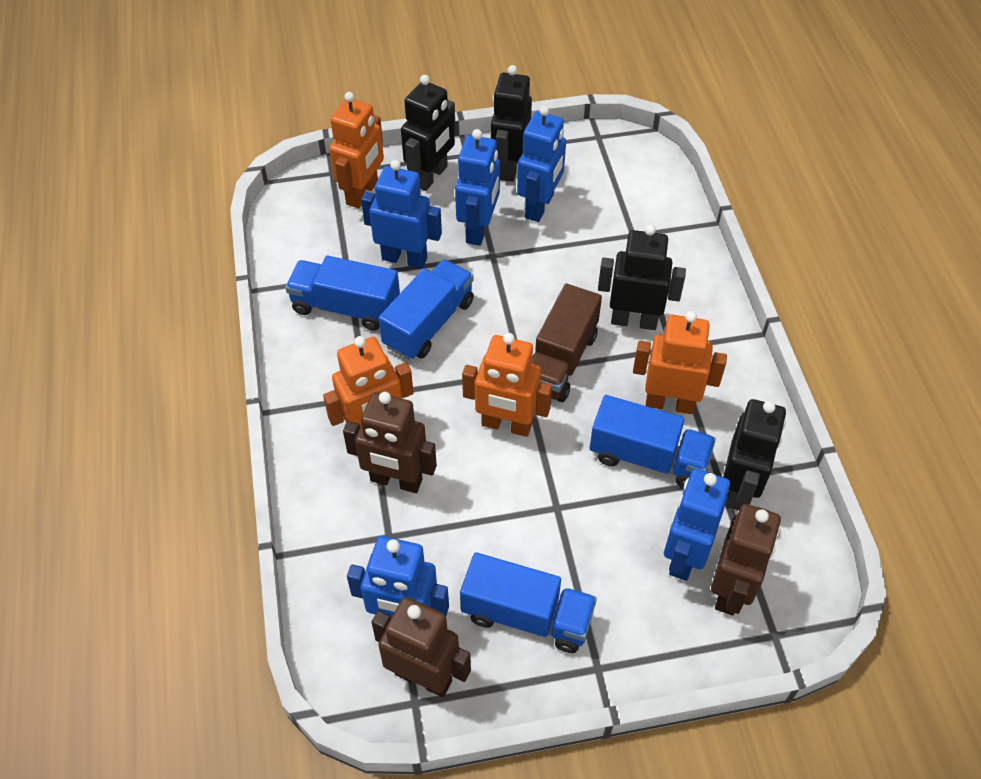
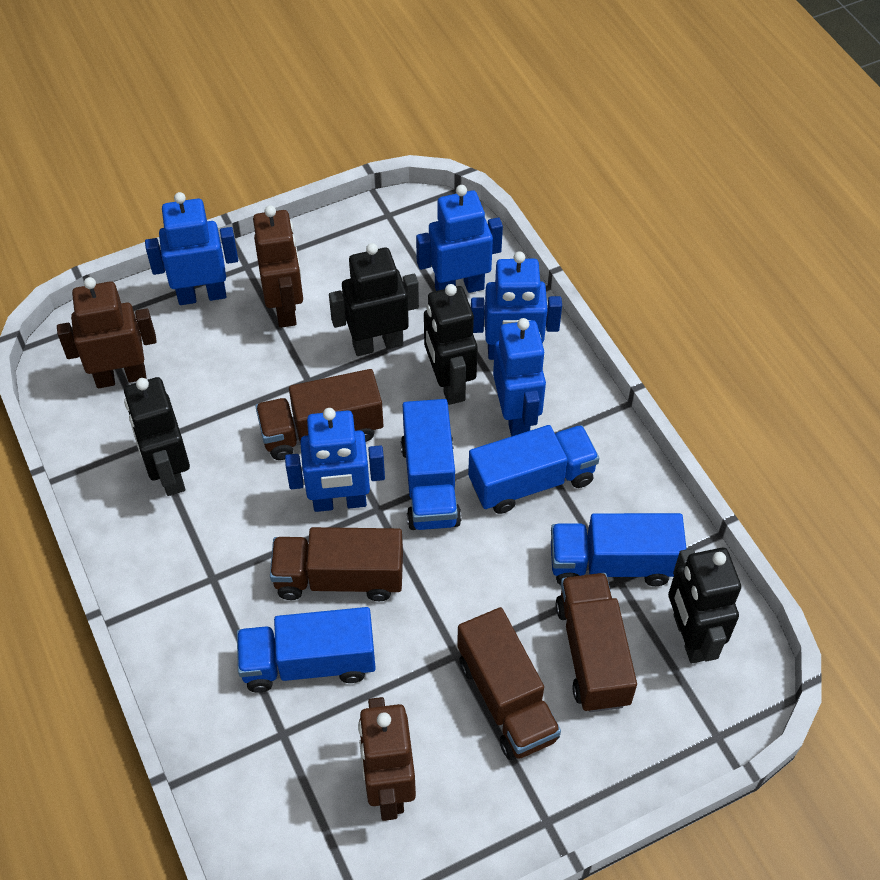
brown truck: 1 -> 4
orange robot: 4 -> 0

